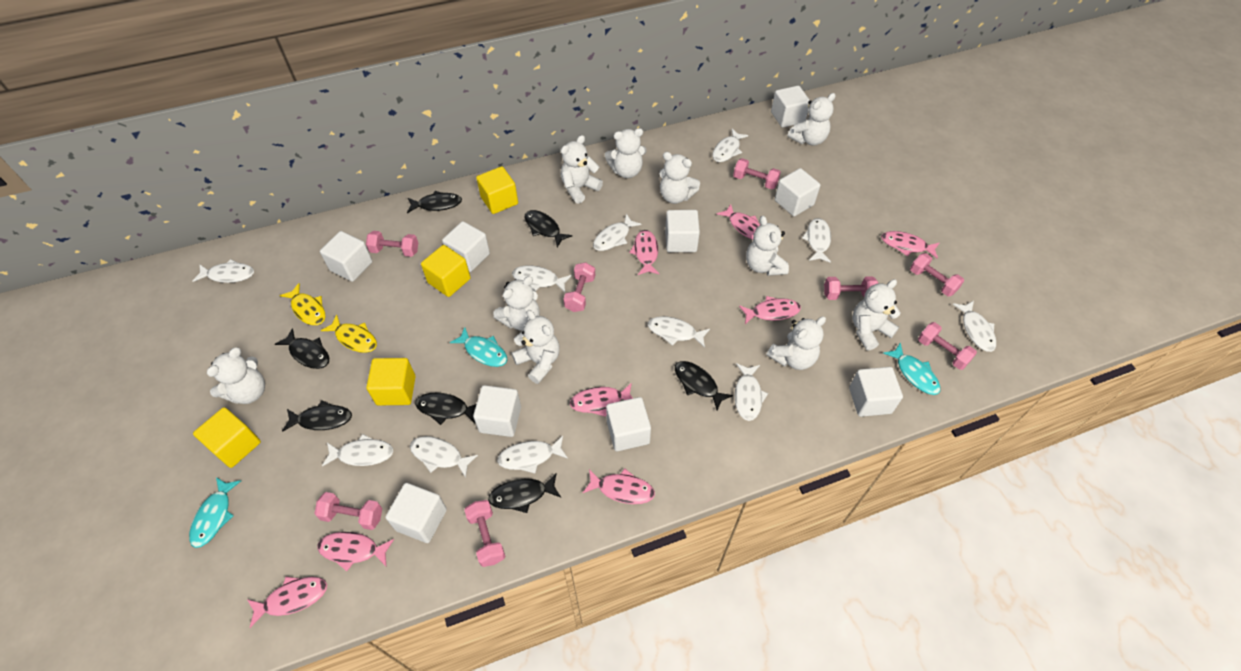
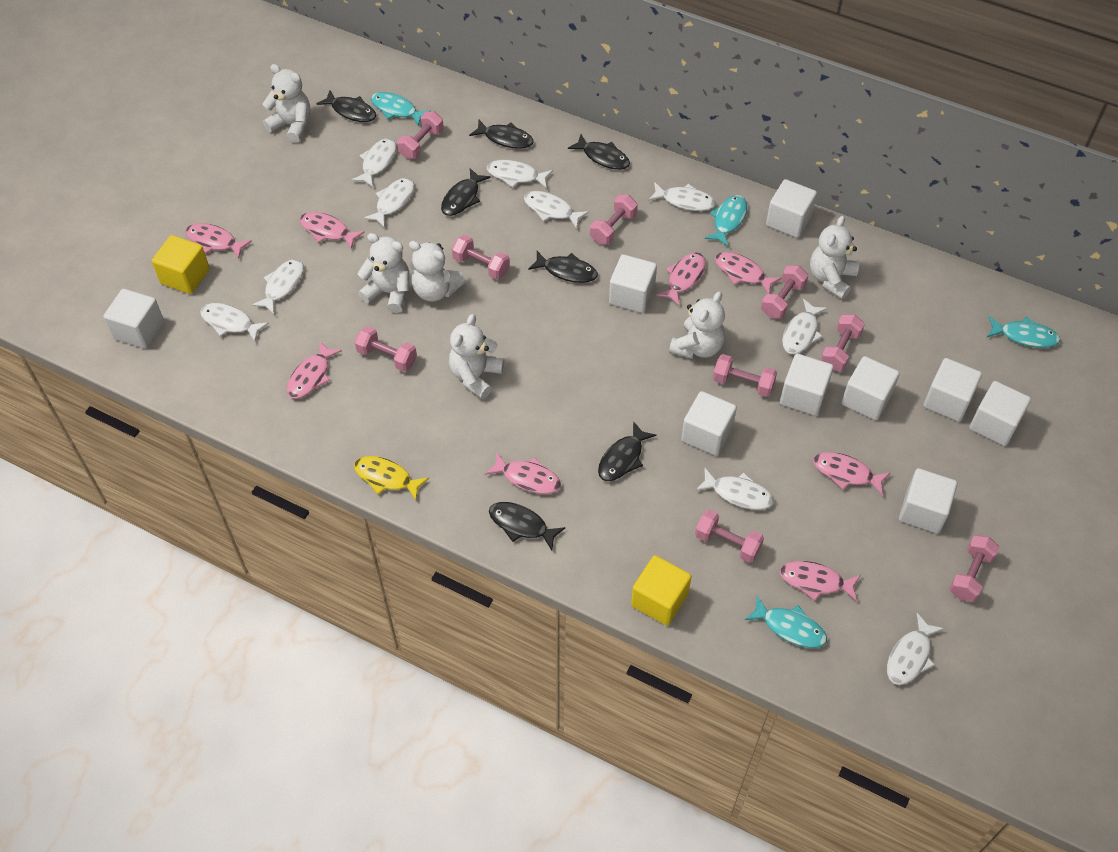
pink dumbbell: 8 -> 9
turquoise fish: 3 -> 4
white fish: 11 -> 10
white teddy bear: 10 -> 6
yellow cube: 4 -> 2
yellow fish: 2 -> 1

